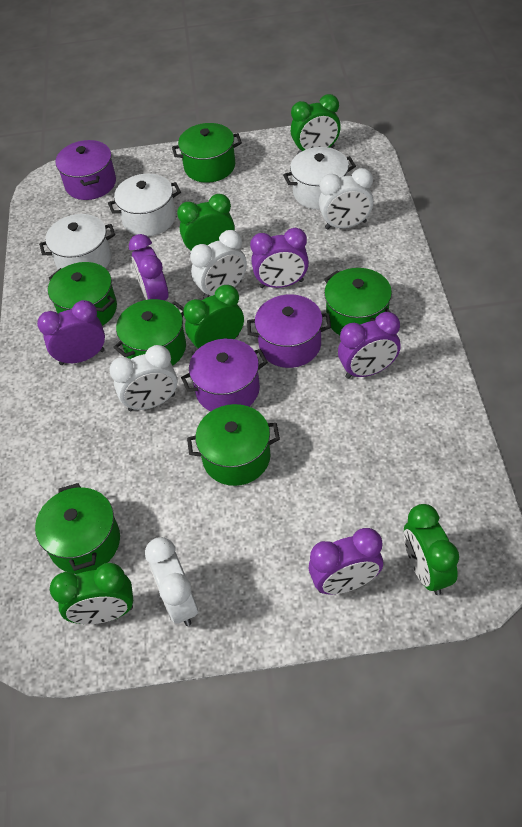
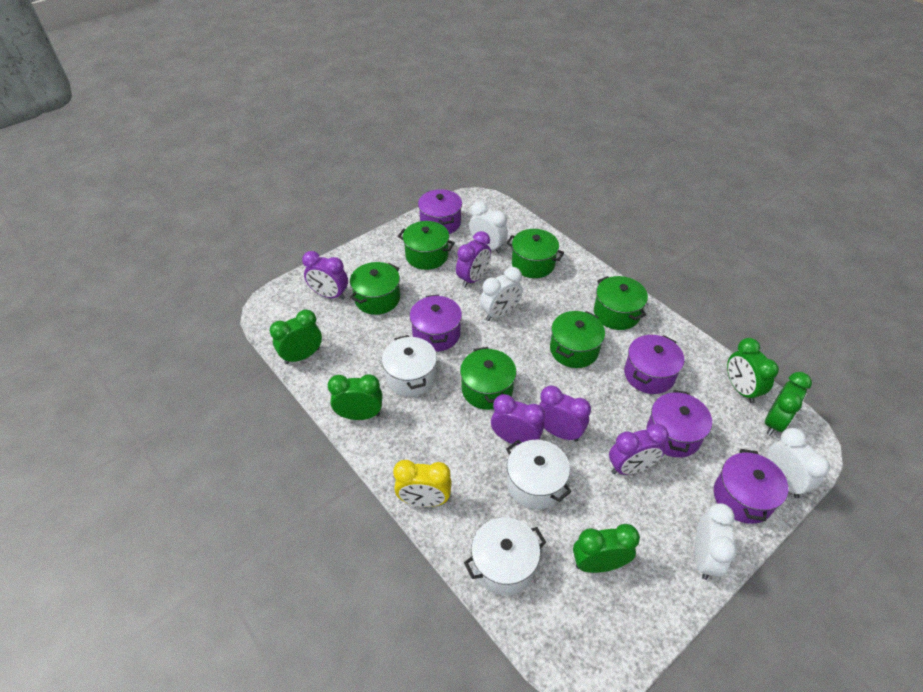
purple pot: 3 -> 5
yellow clock: 0 -> 1

